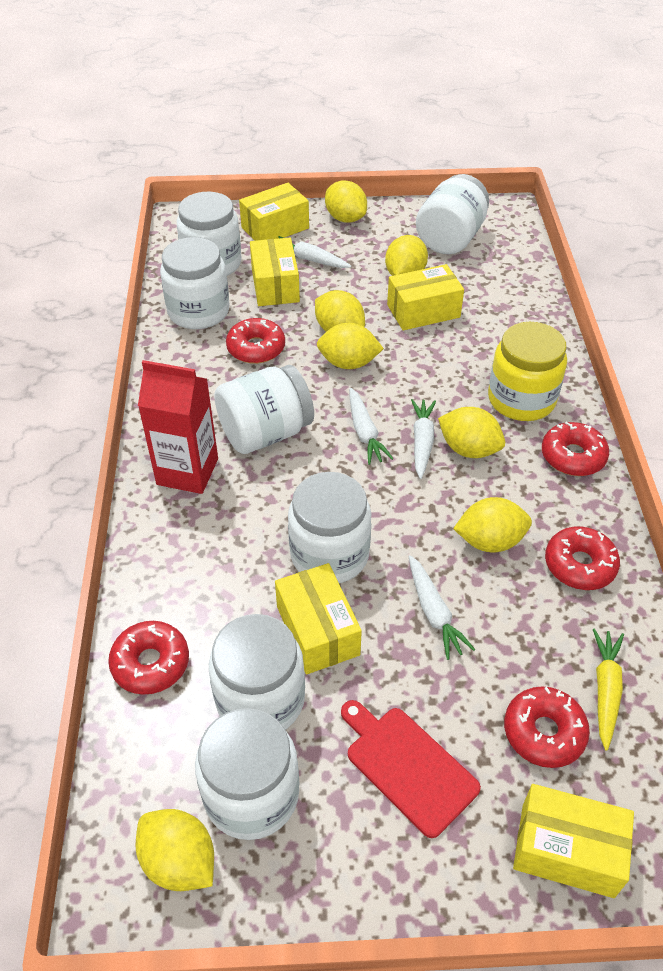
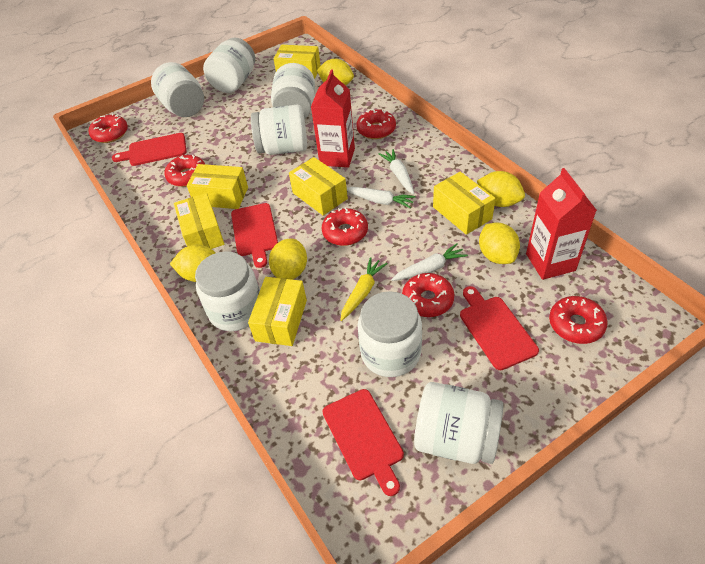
red carton: 1 -> 2
red cutting board: 1 -> 4
red donut: 5 -> 6
white carrot: 4 -> 3
yellow box: 5 -> 6
yellow jar: 1 -> 0
yellow lemon: 7 -> 5

